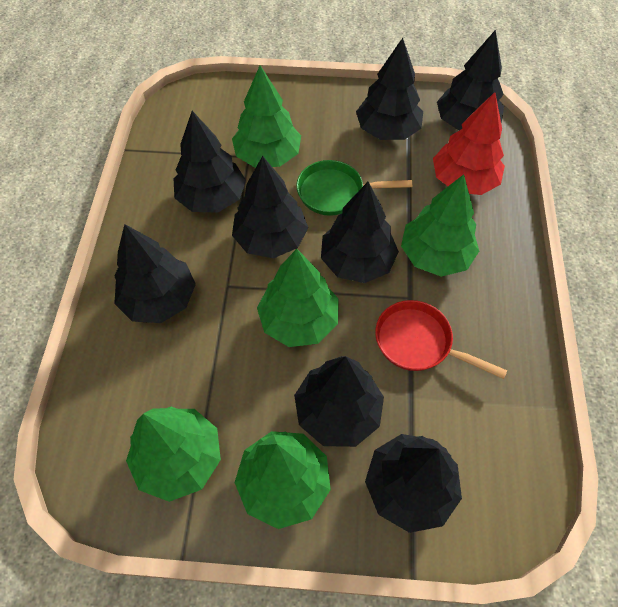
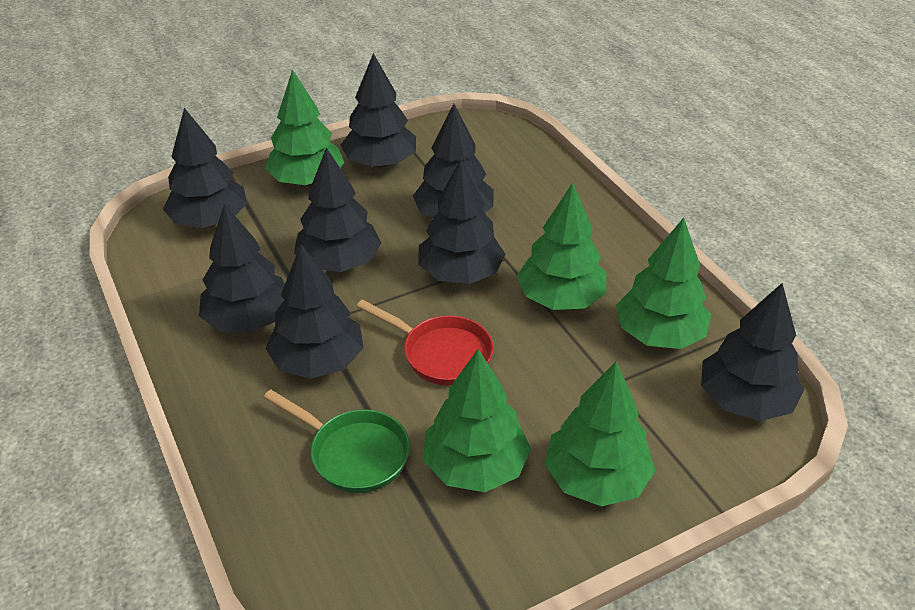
red tree: 1 -> 0

